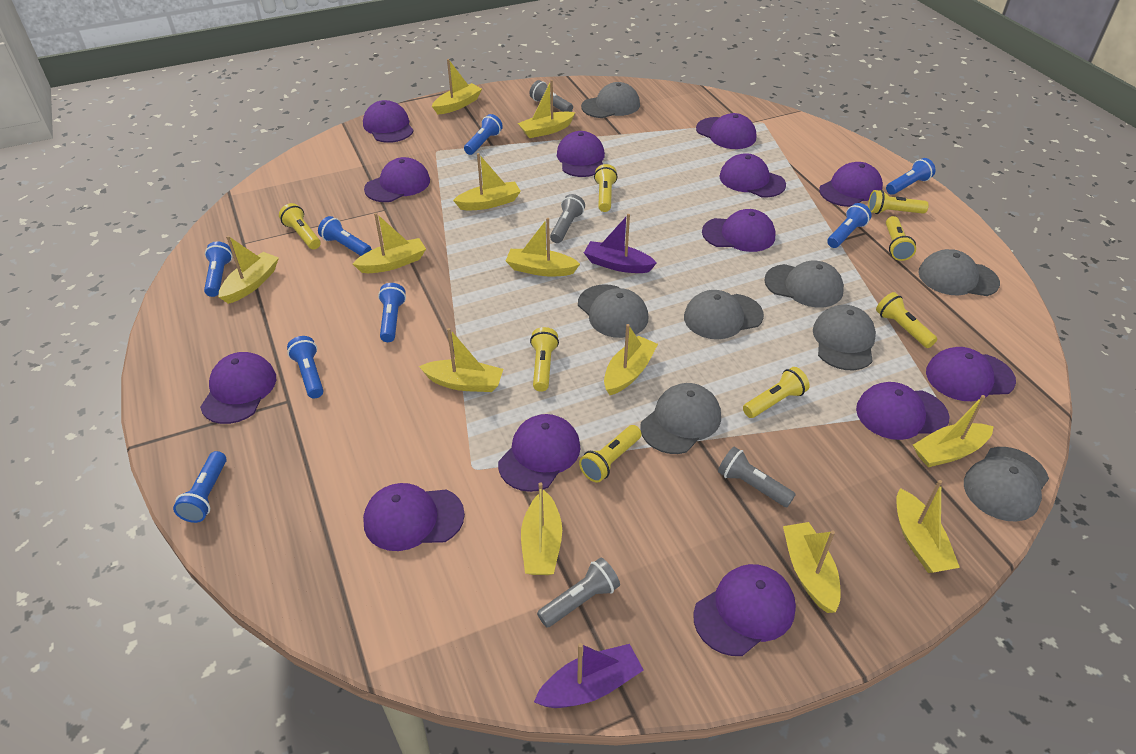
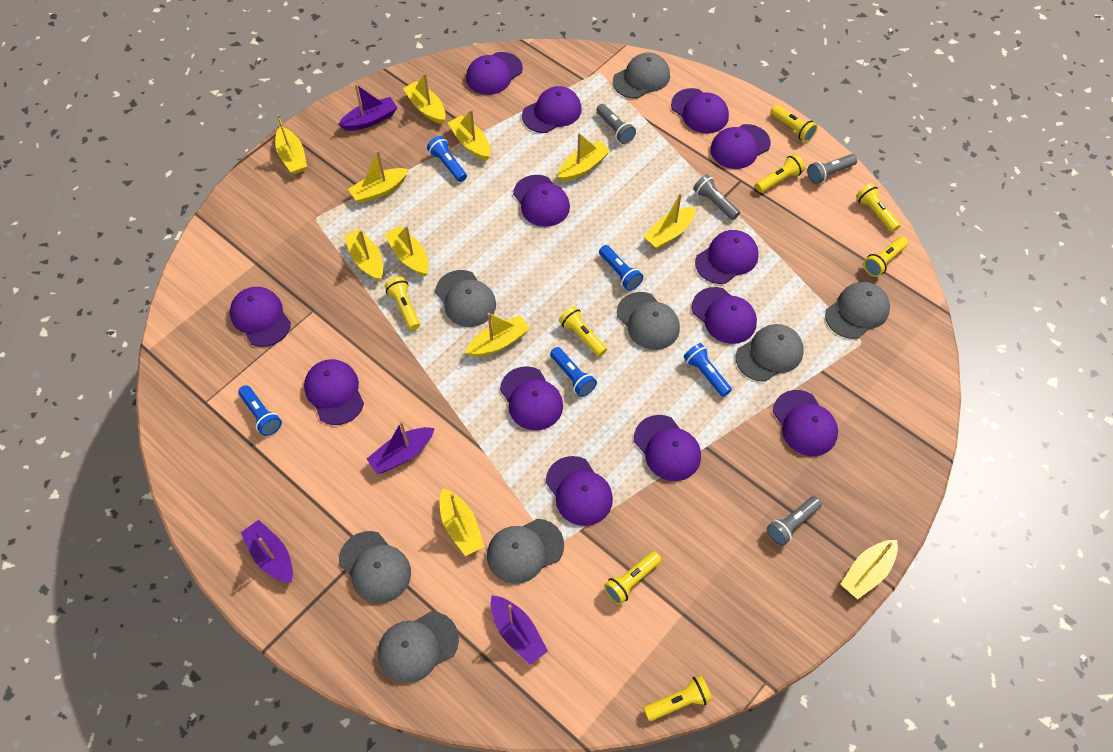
blue flashlight: 8 -> 5
purple boat: 2 -> 4
yellow boat: 12 -> 11

